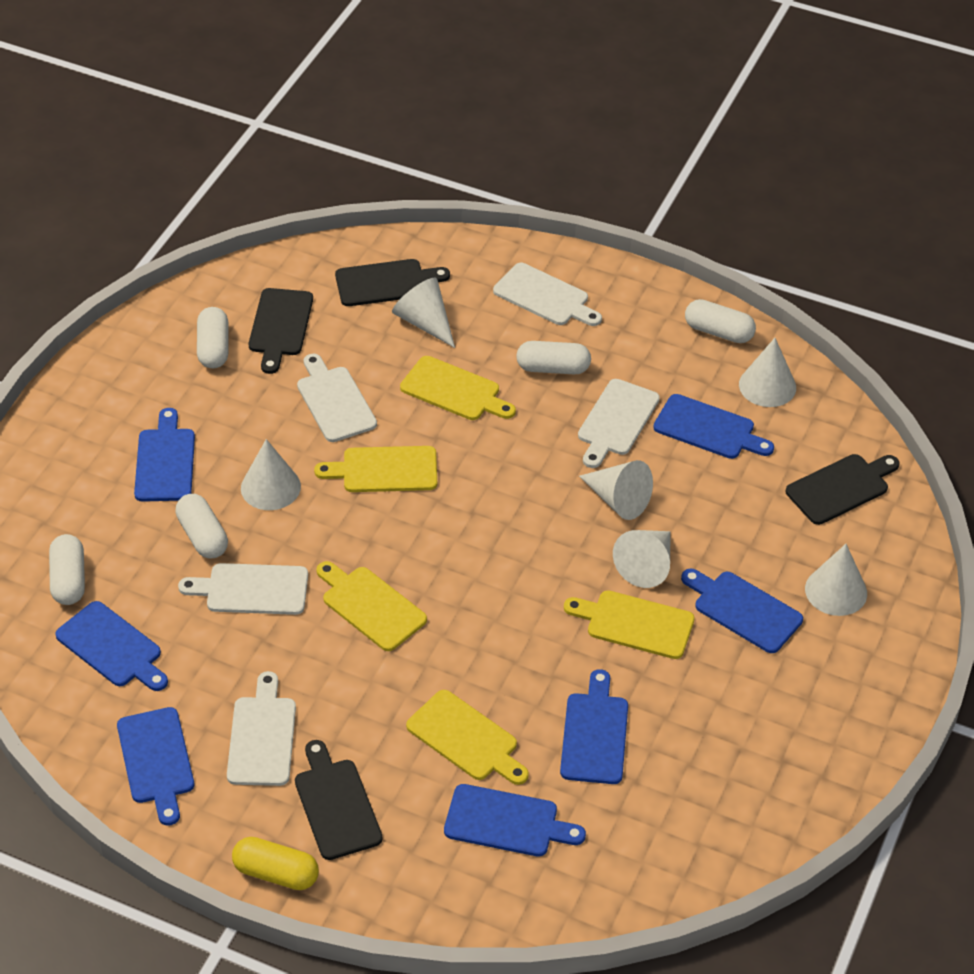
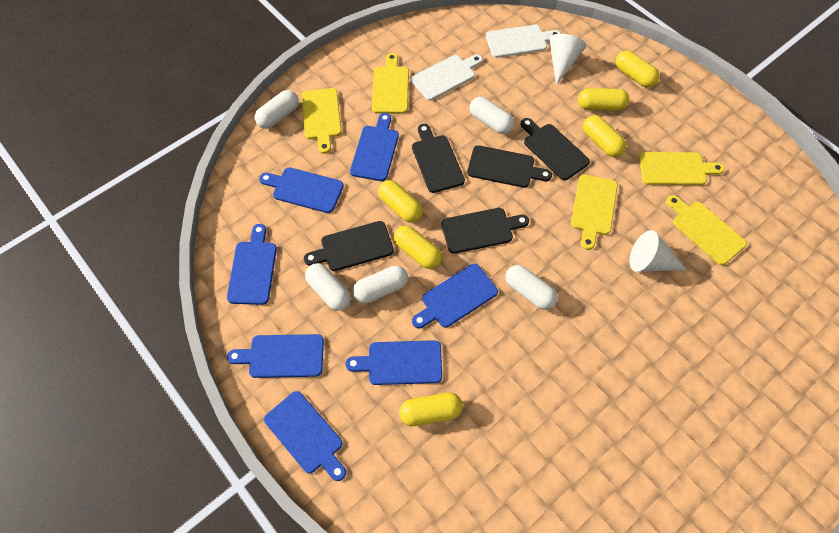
black cutting board: 4 -> 5
white cone: 6 -> 2
white cutting board: 5 -> 2
yellow capsule: 1 -> 6

